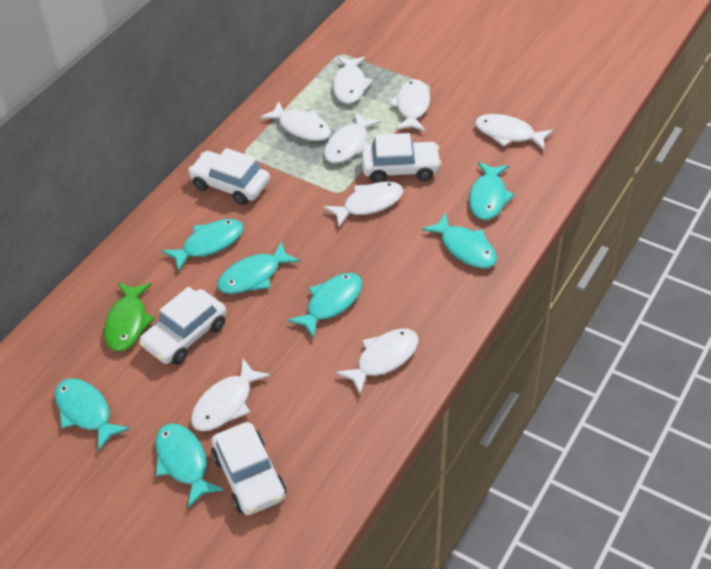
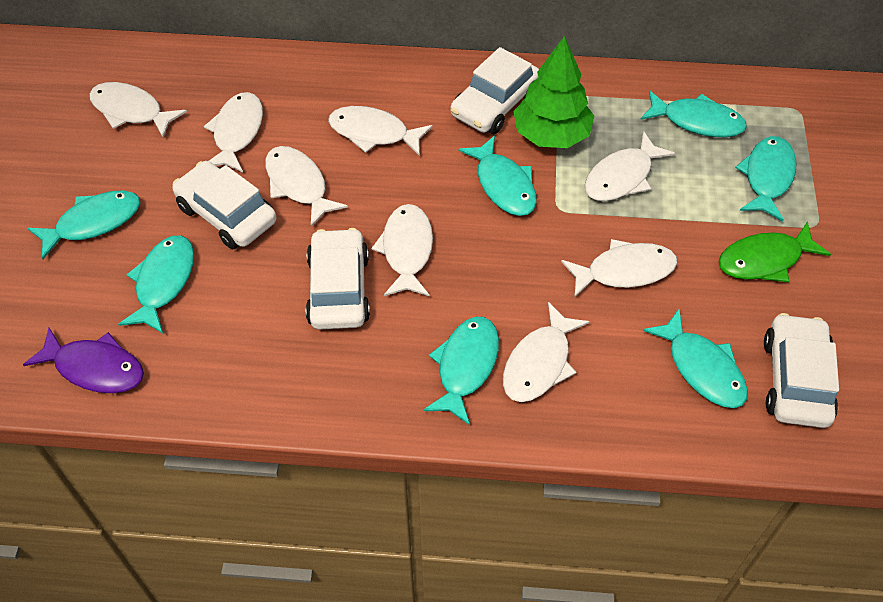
green tree: 0 -> 1
purple fish: 0 -> 1

